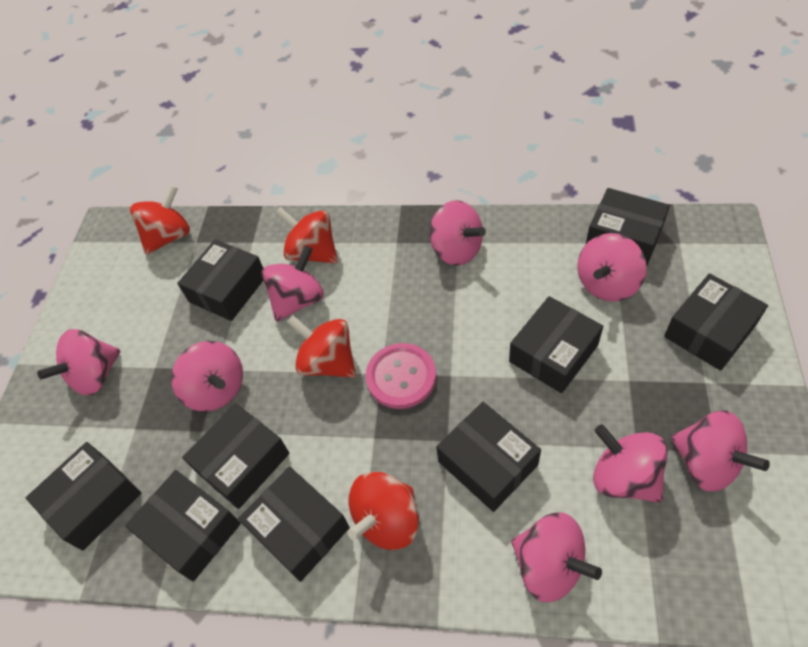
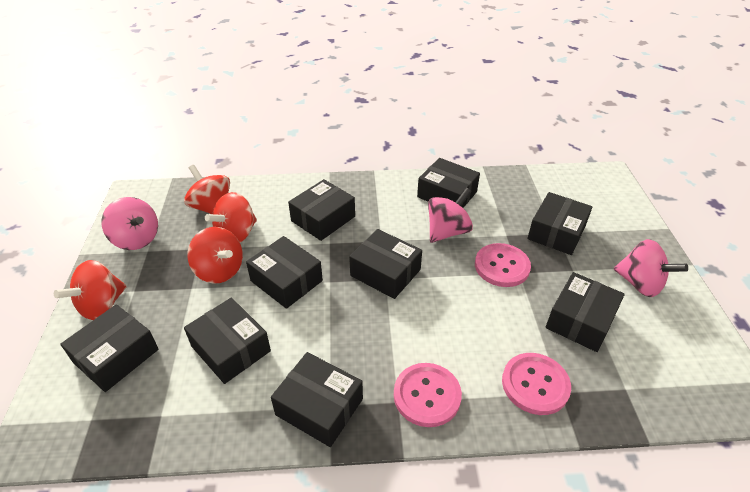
pink button: 1 -> 3
pink spinning top: 8 -> 3

